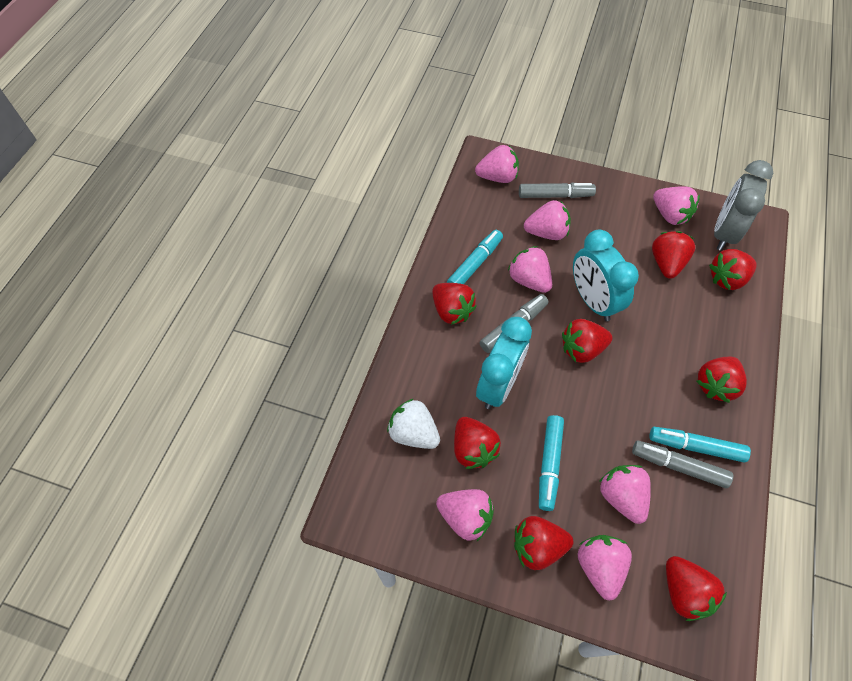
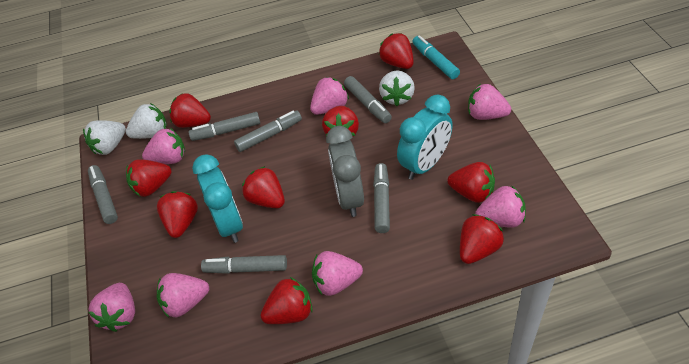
grey marker: 3 -> 6
red strawberry: 8 -> 9
turquoise marker: 3 -> 1
white strawberry: 1 -> 3

